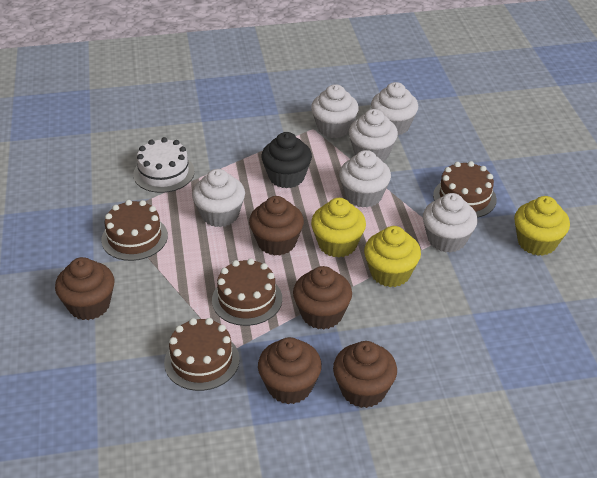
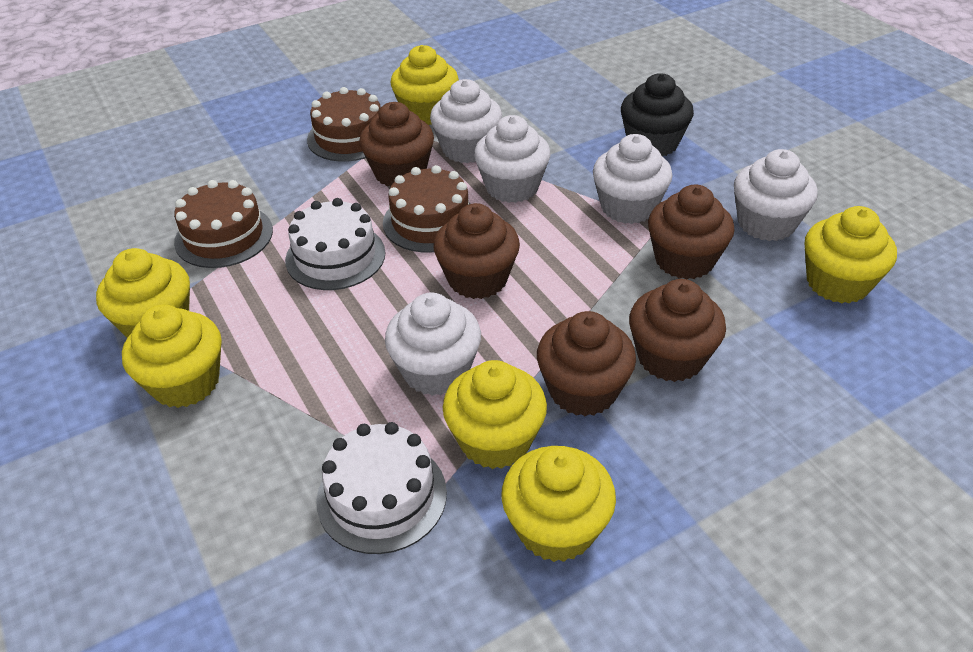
brown cake: 4 -> 3
white cake: 1 -> 2
white cupcake: 6 -> 5
yellow cupcake: 3 -> 6

